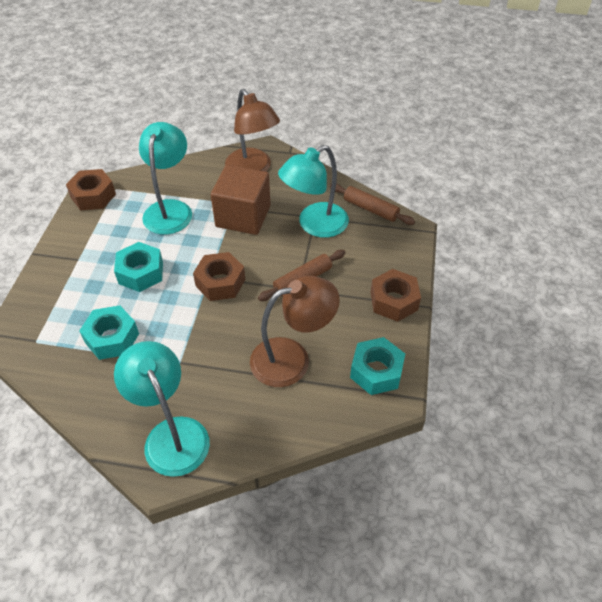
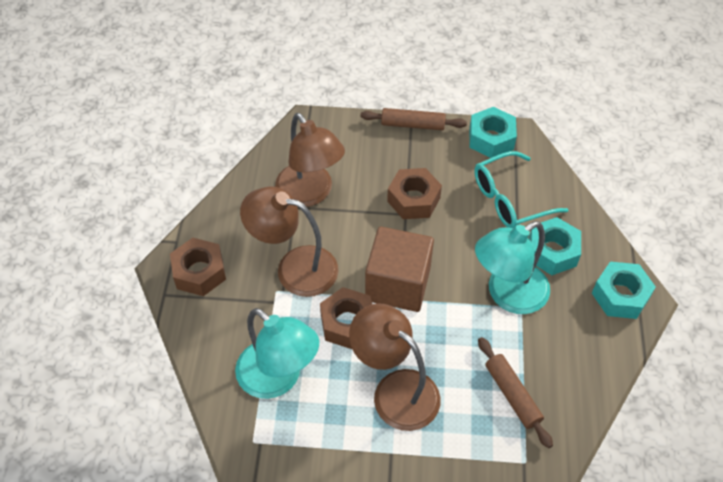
brown lamp: 2 -> 3
turquoise glasses: 0 -> 1
turquoise lamp: 3 -> 2

